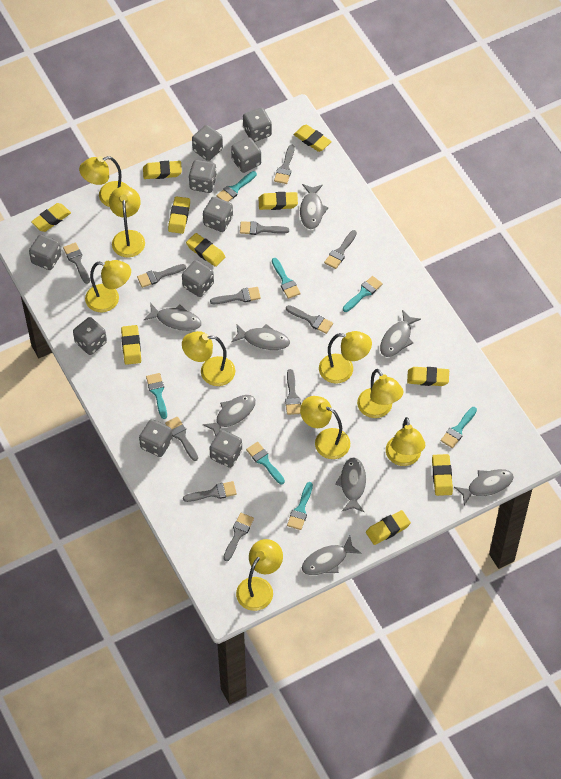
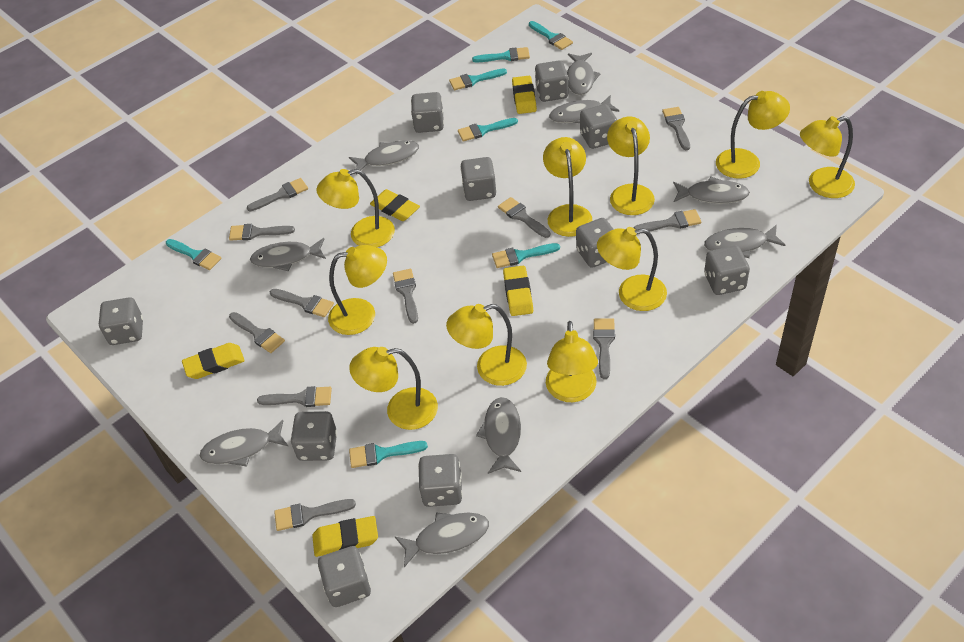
grey fish: 8 -> 9
yellow eraser: 10 -> 5
yellow lamp: 9 -> 10

